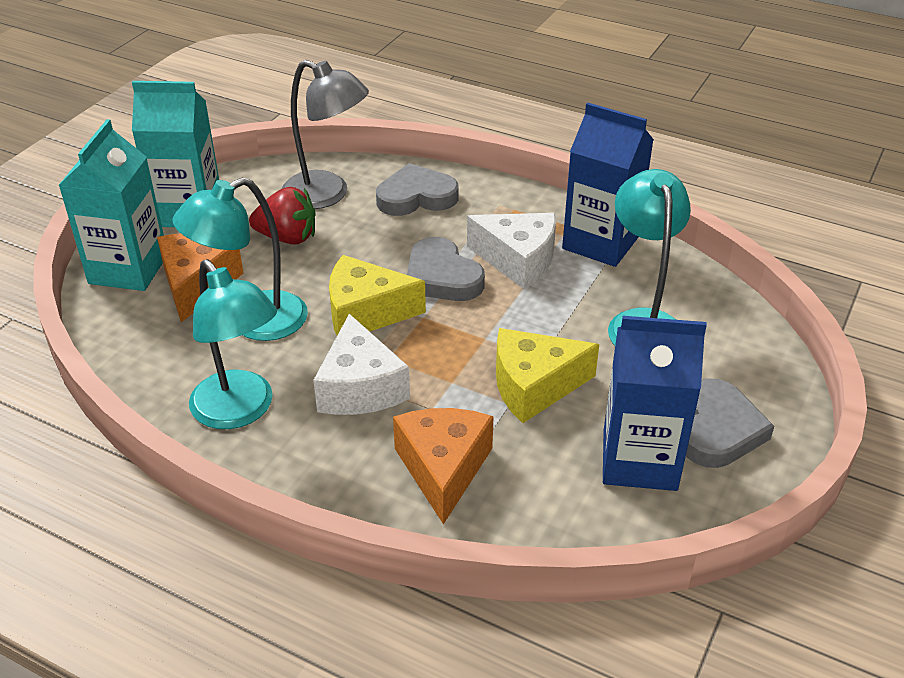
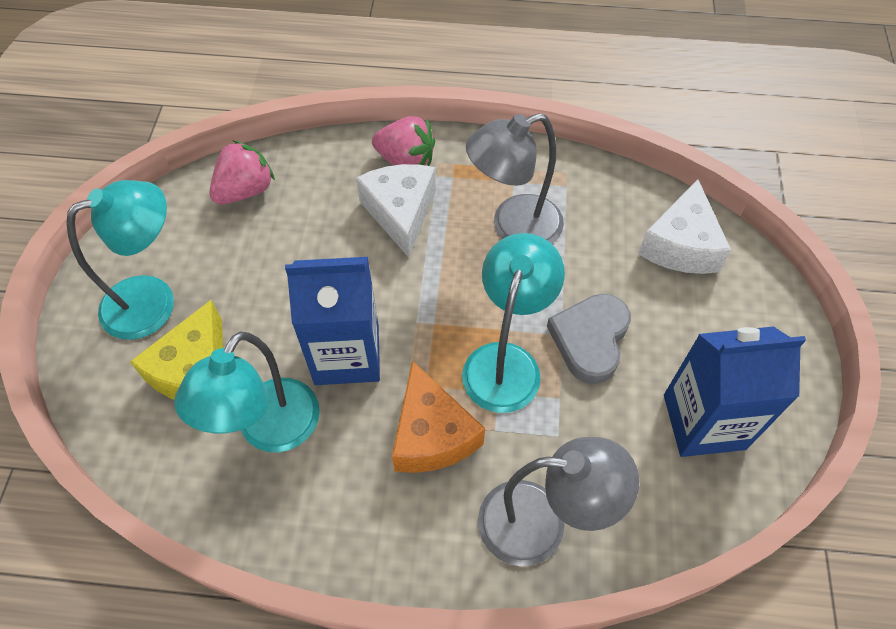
grey heart: 3 -> 1
grey lamp: 1 -> 2
orange cheese: 2 -> 1
pink strawberry: 0 -> 2
red strawberry: 1 -> 0
turquoise carton: 2 -> 0
yellow cheese: 2 -> 1

